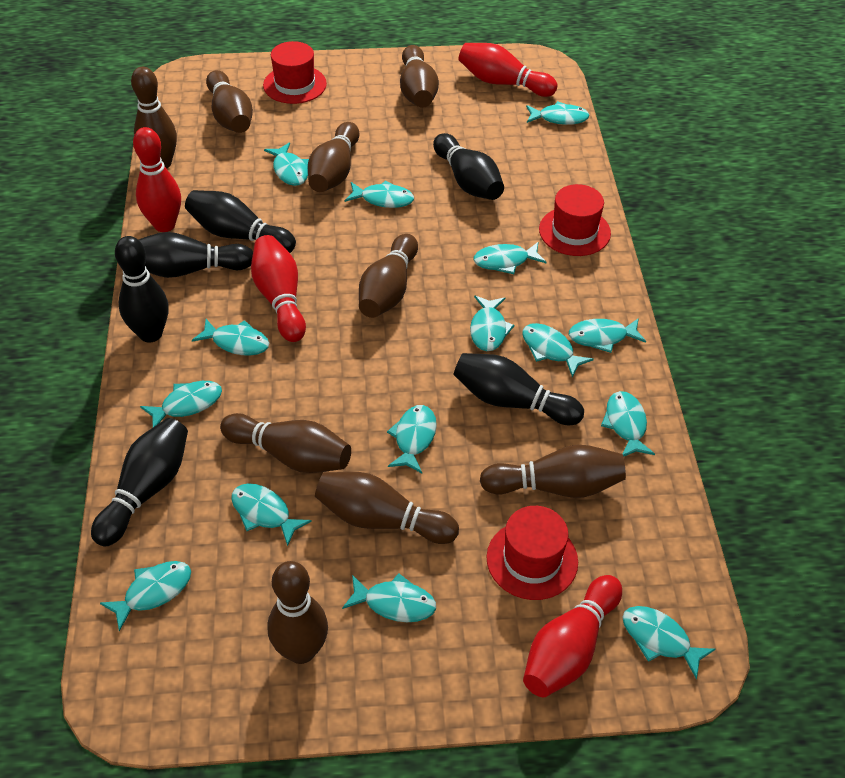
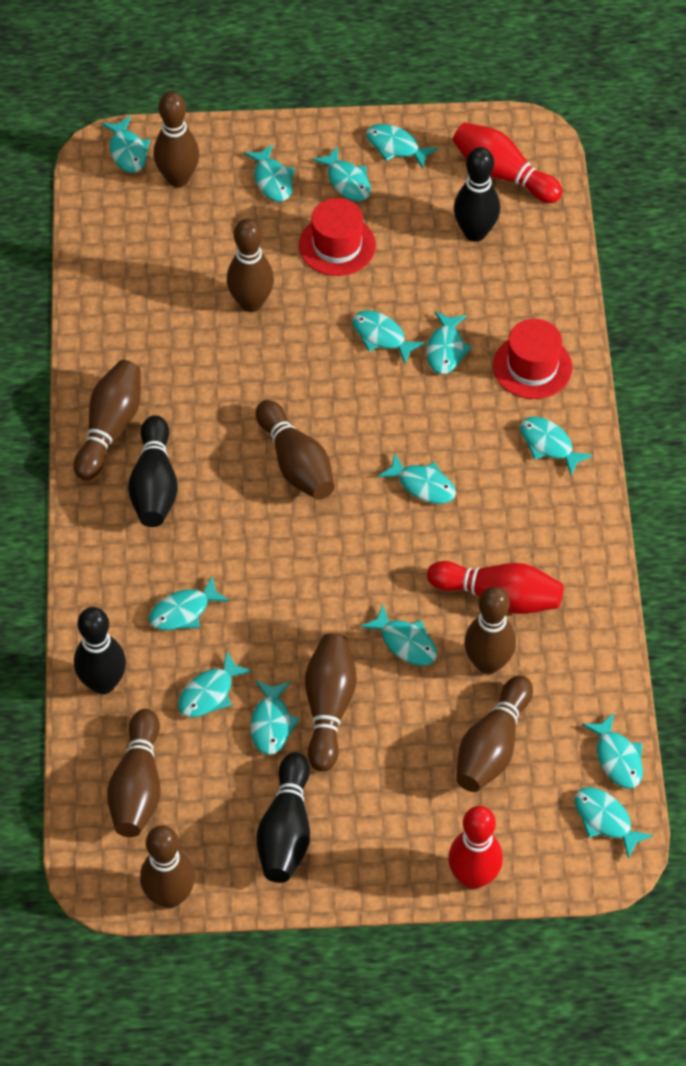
black bowling pin: 6 -> 4
red bowling pin: 4 -> 3
red hat: 3 -> 2
turquoise fish: 15 -> 14

